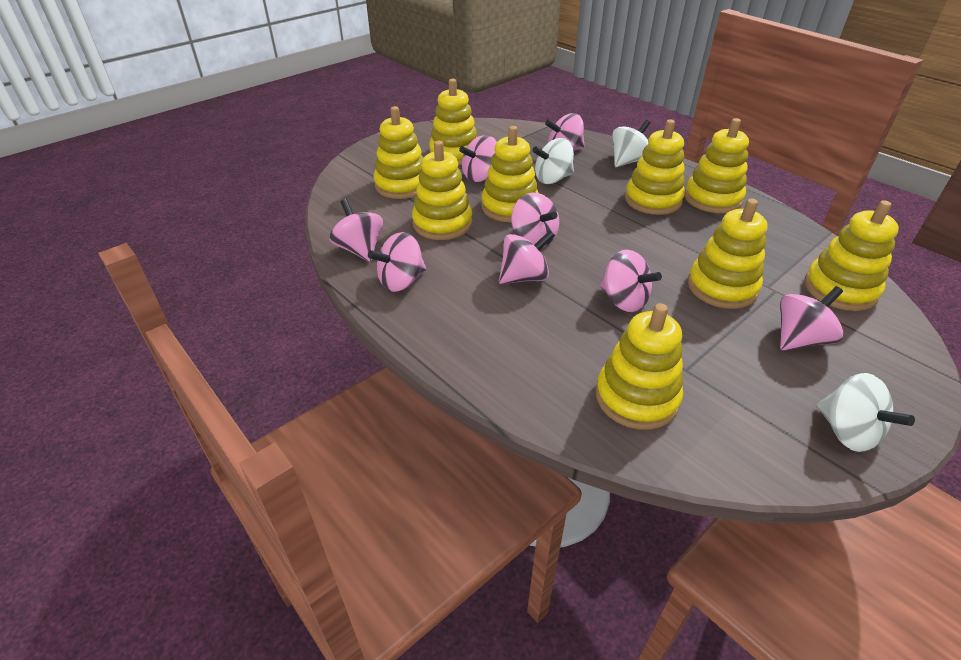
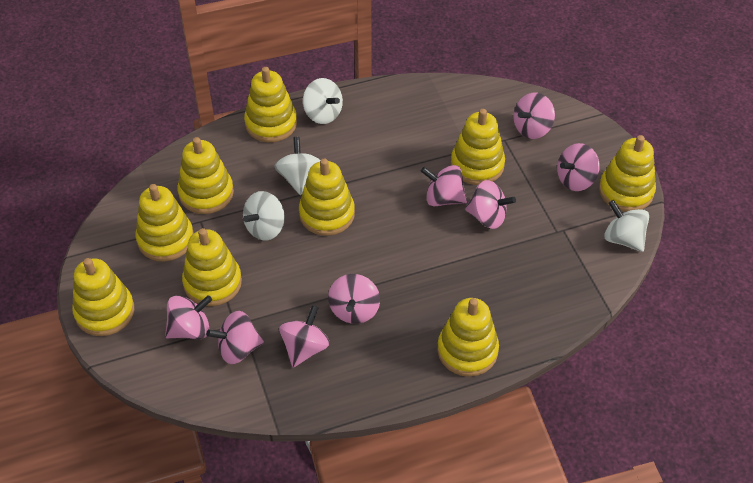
white spinning top: 3 -> 4

